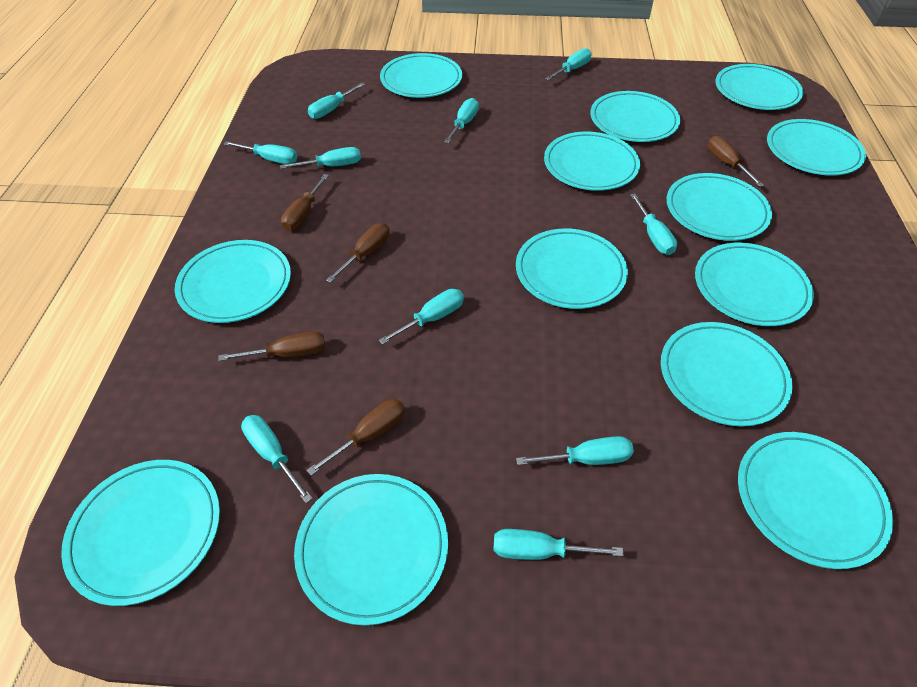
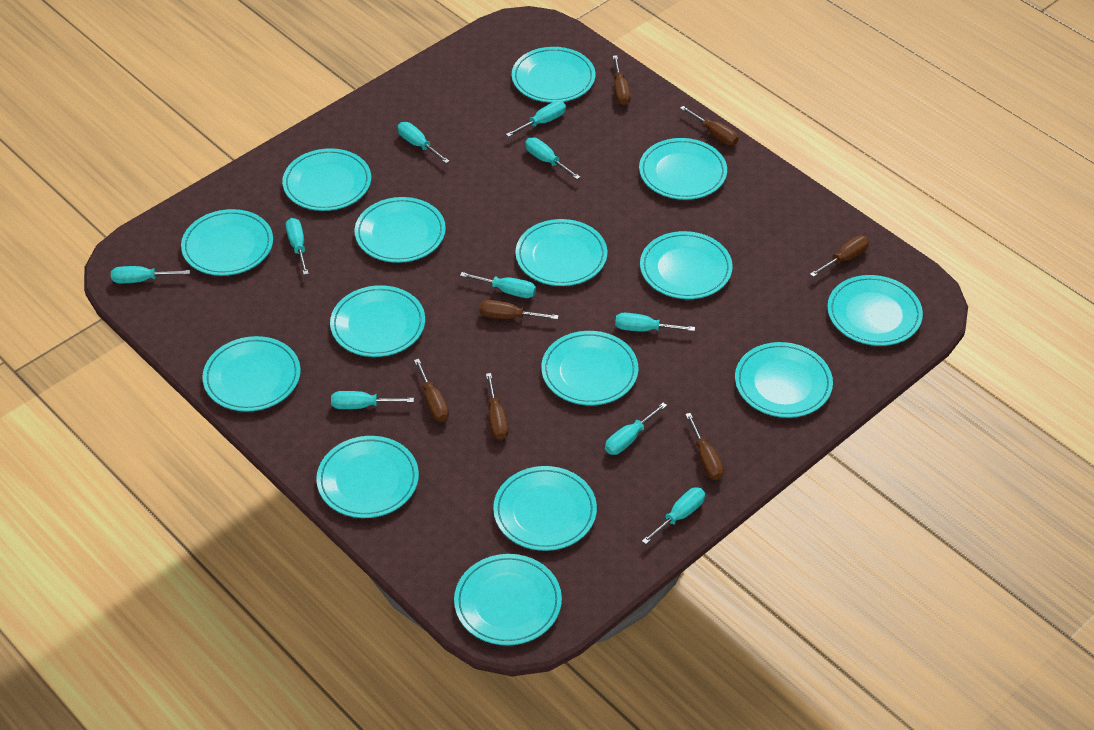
brown screwdriver: 5 -> 7
turquoise plate: 13 -> 15

